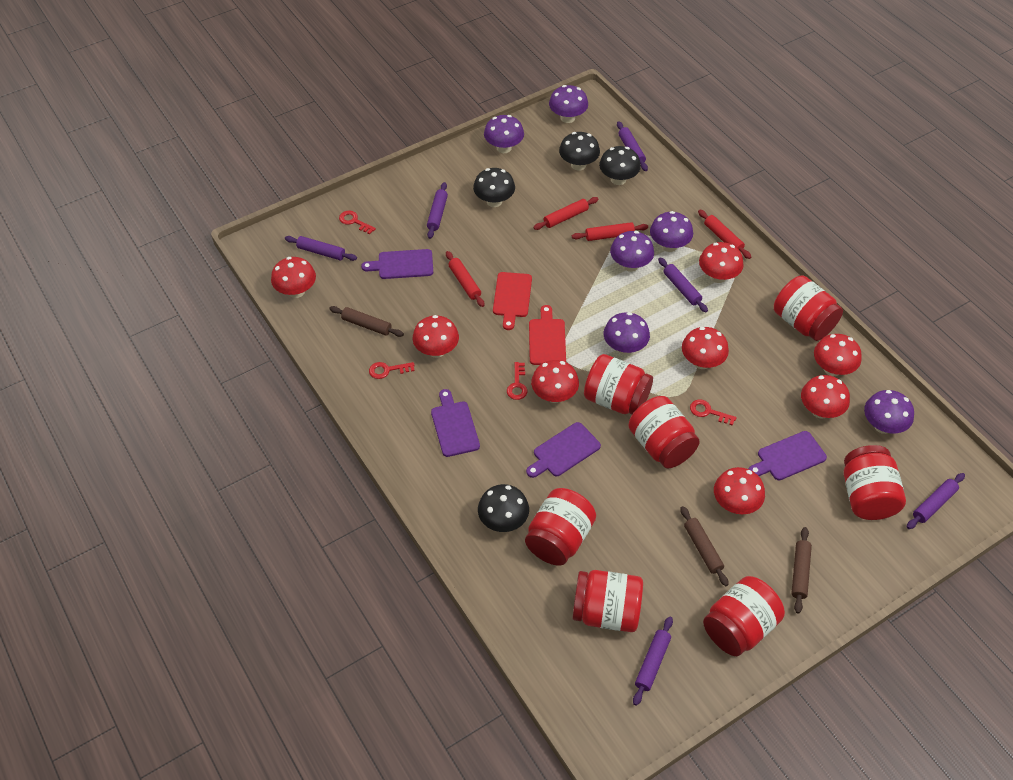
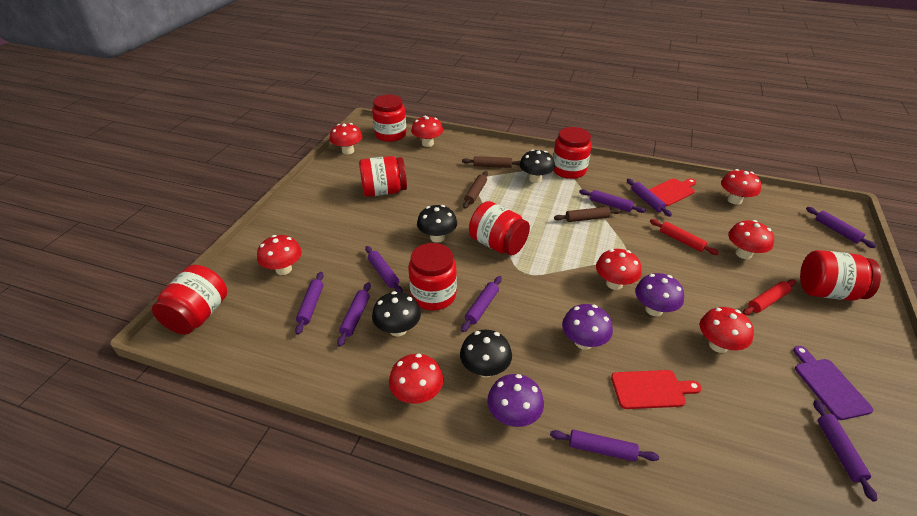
purple cutting board: 4 -> 1
purple mushroom: 6 -> 3
purple rolling pin: 6 -> 9
red key: 4 -> 0
red rolling pin: 4 -> 2

